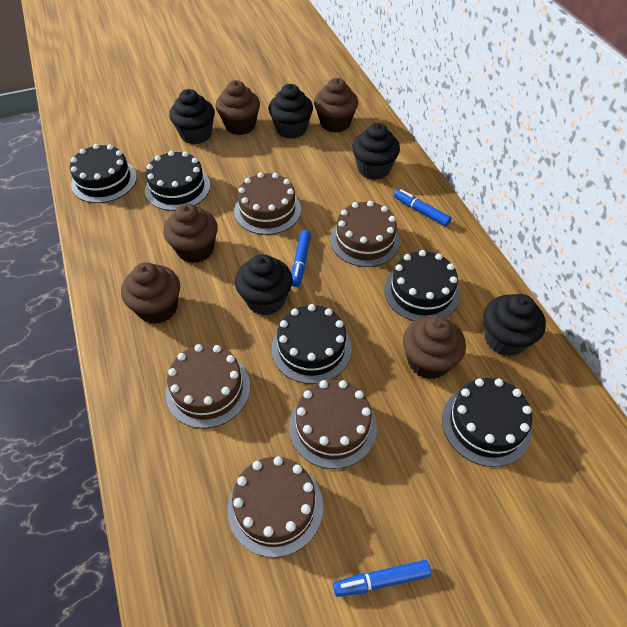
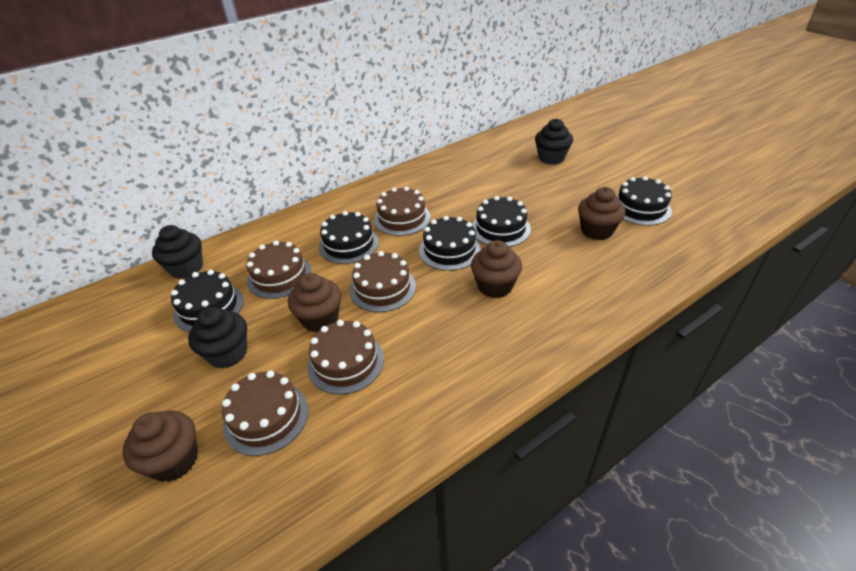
black cupcake: 5 -> 3
blue marker: 3 -> 0
brown cupcake: 5 -> 4

